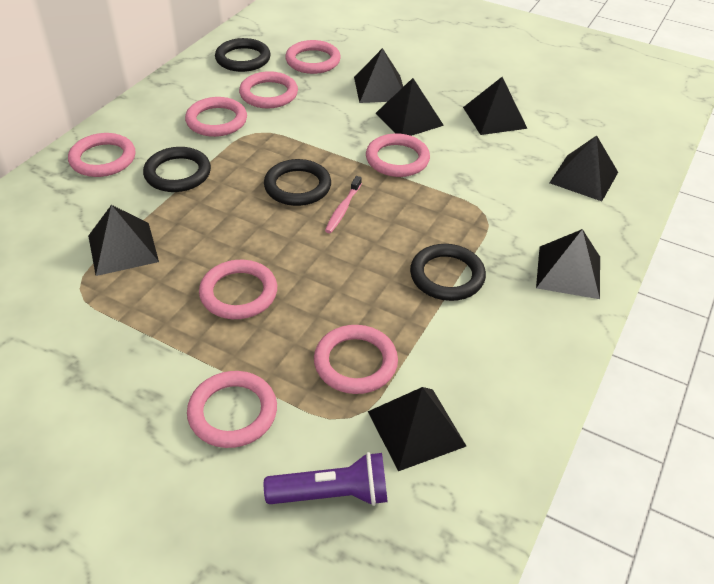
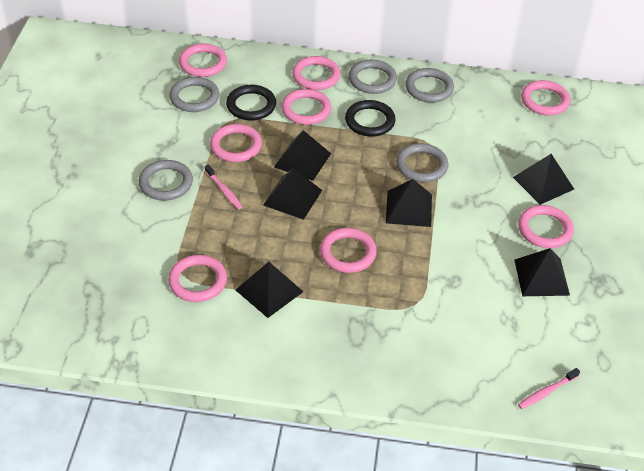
black pyramid: 7 -> 6
black ring: 4 -> 2
grey ring: 0 -> 5
pink toothbrush: 1 -> 2
purple flashlight: 1 -> 0

